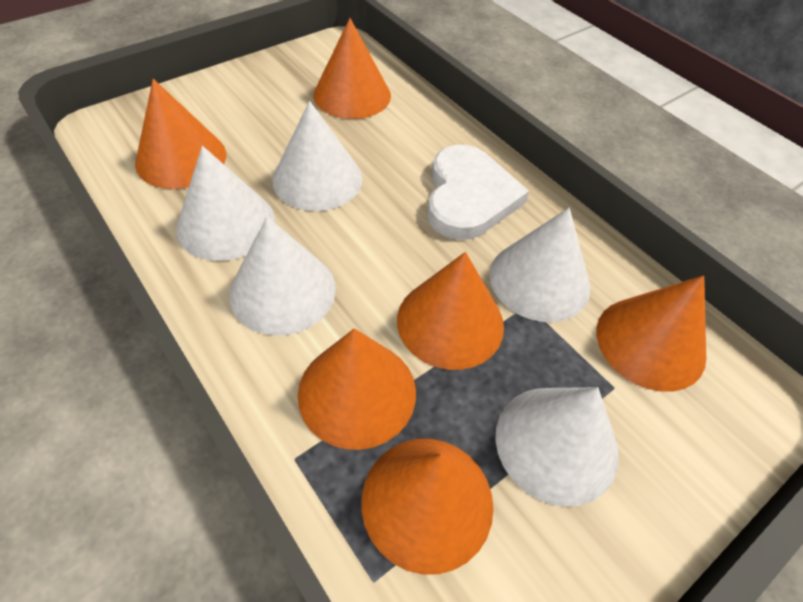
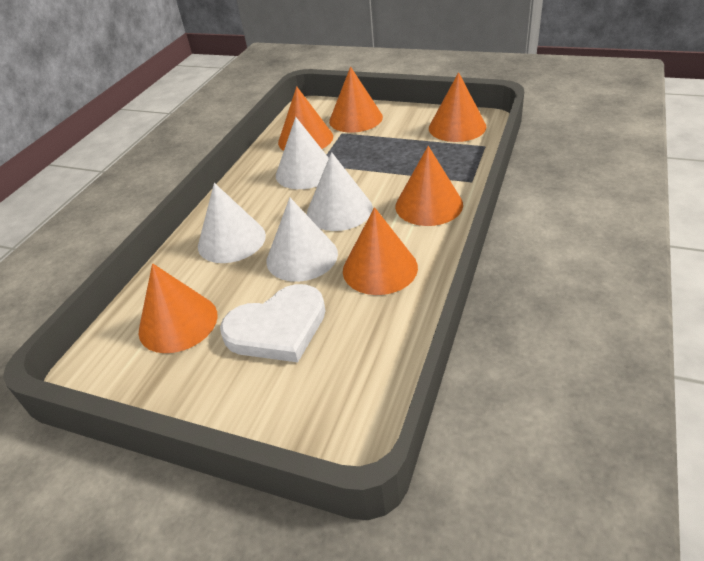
white cone: 5 -> 4

